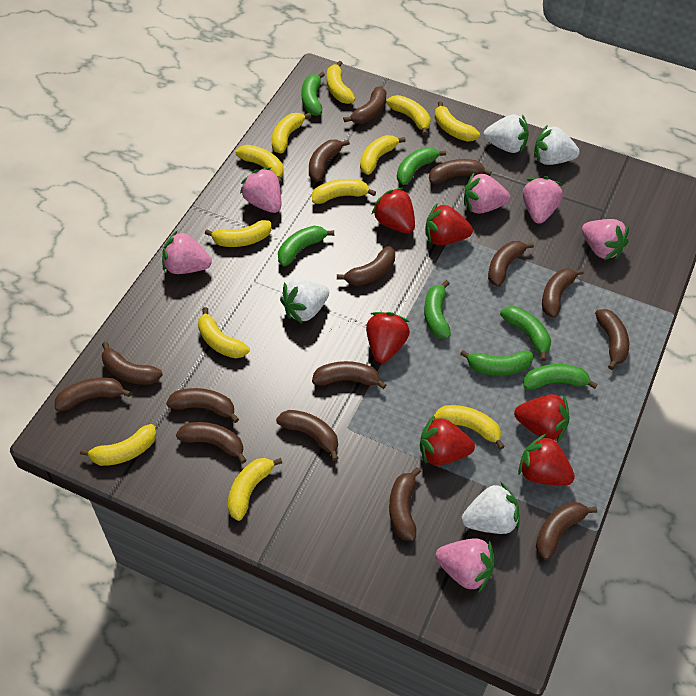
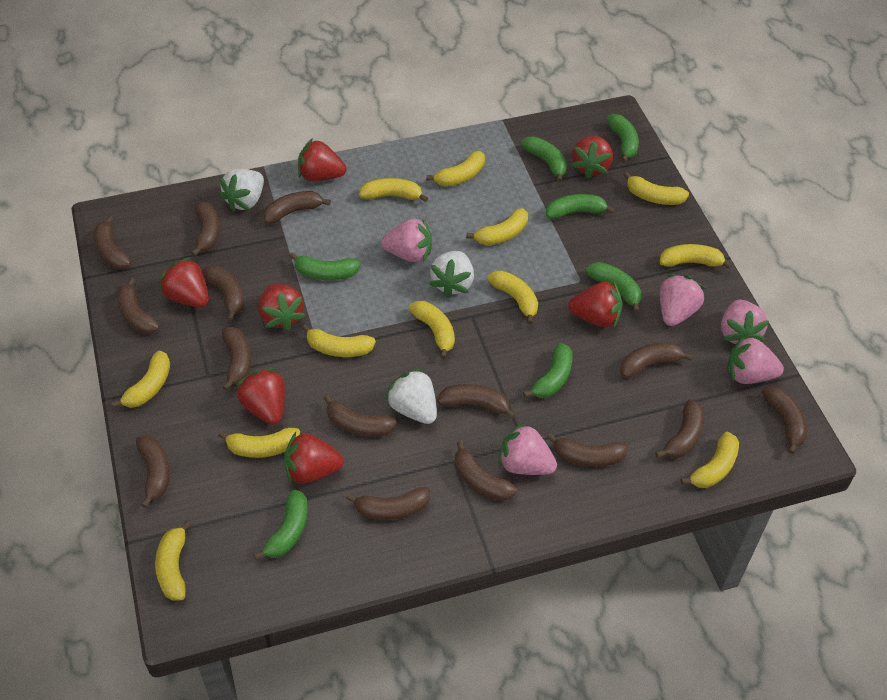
pink strawberry: 6 -> 5
red strawberry: 6 -> 7
white strawberry: 4 -> 3

